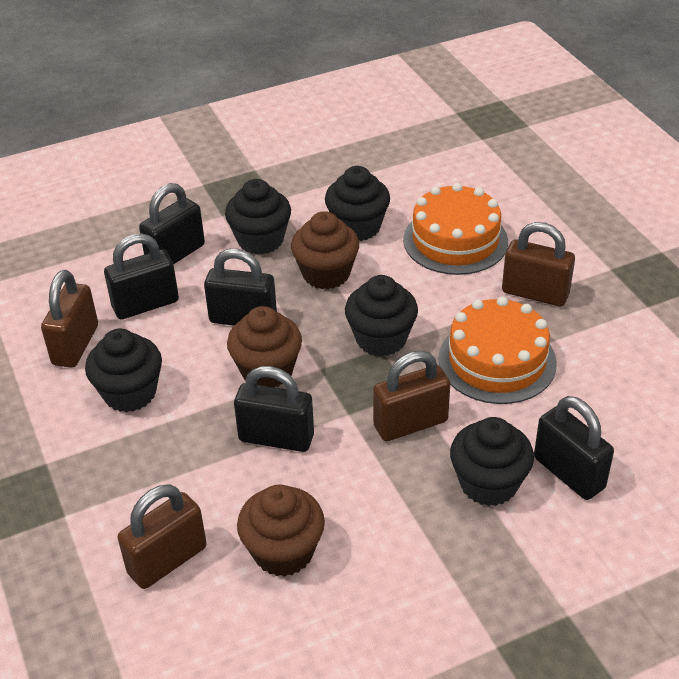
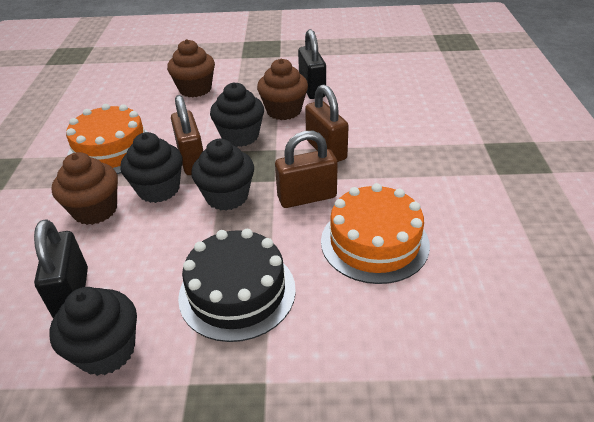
black cake: 0 -> 1
black cupcake: 5 -> 4
black padlock: 5 -> 2
brown padlock: 4 -> 3

